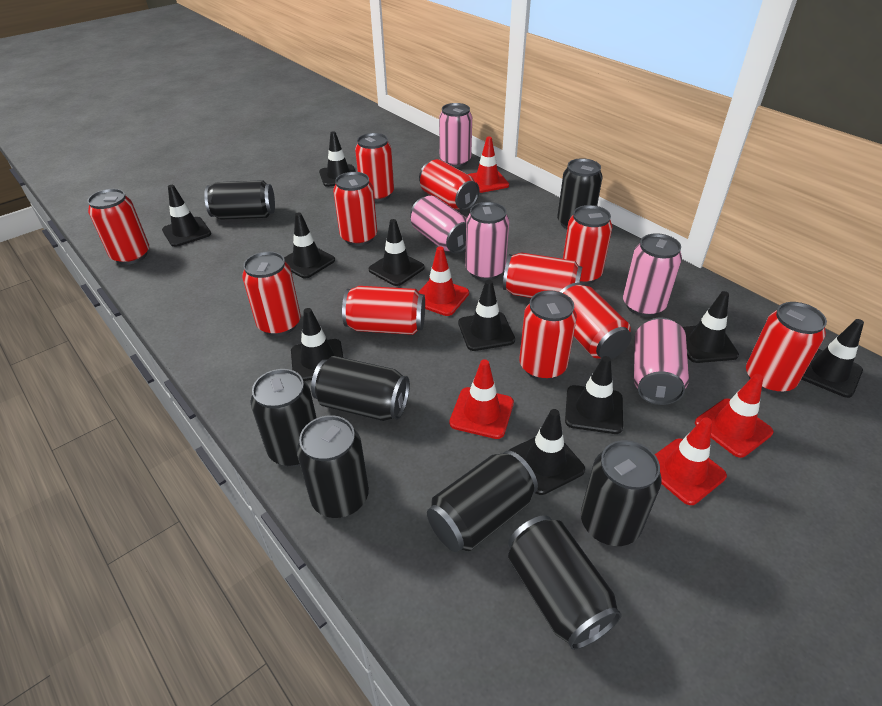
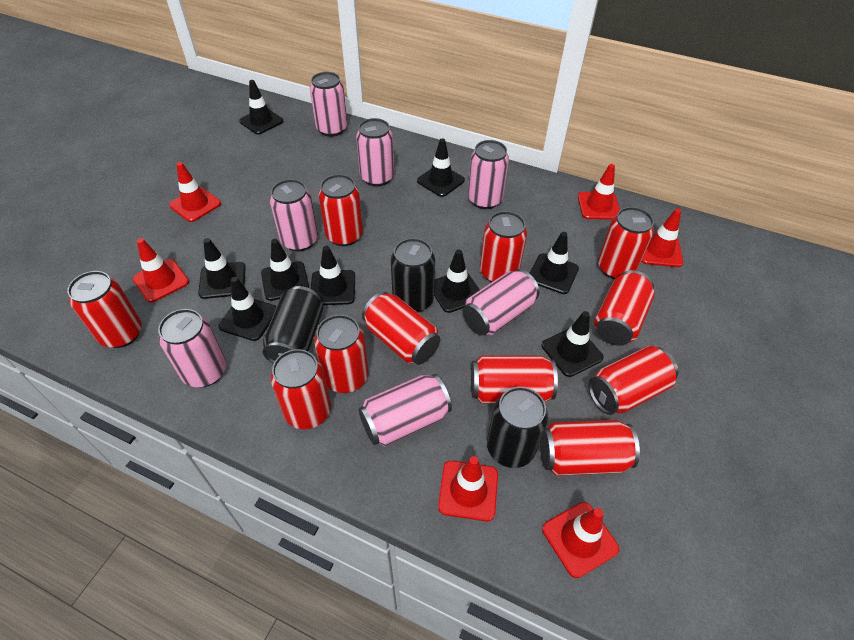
black can: 8 -> 3
black traffic cone: 10 -> 9
pink can: 5 -> 7
red traffic cone: 5 -> 6

